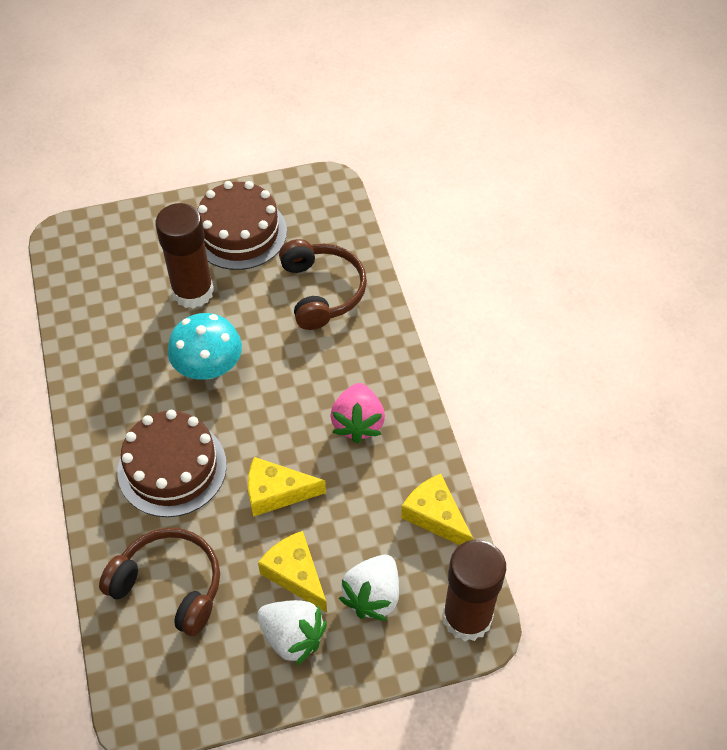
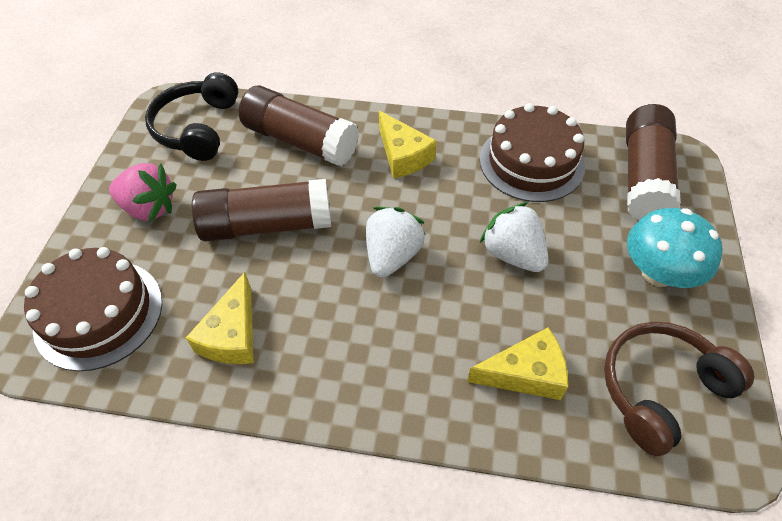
black headphones: 0 -> 1
brown glue stick: 2 -> 3
brown headphones: 2 -> 1

